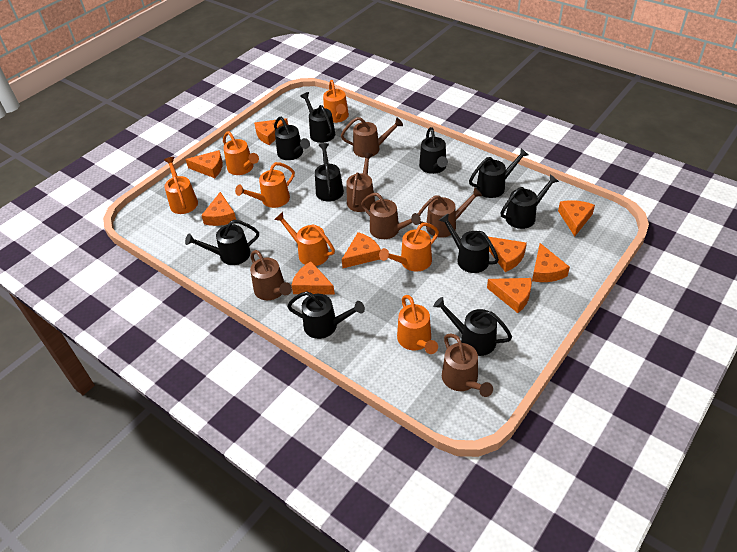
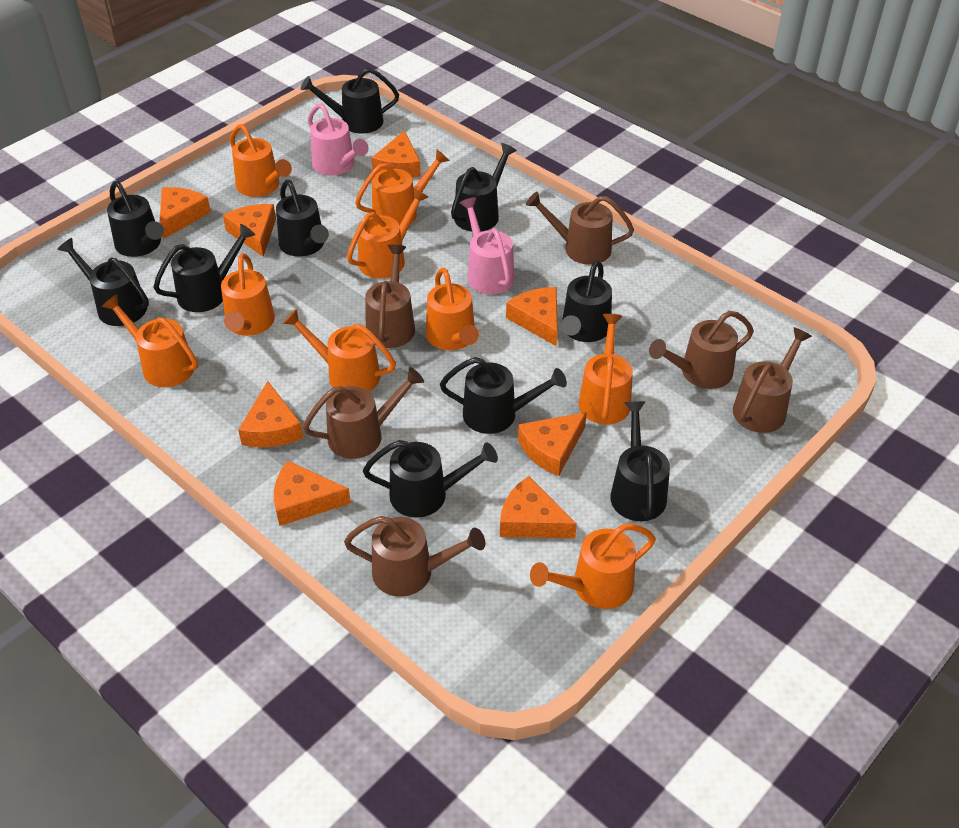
orange cheese: 9 -> 8
orange watering can: 7 -> 9
pink watering can: 0 -> 2

